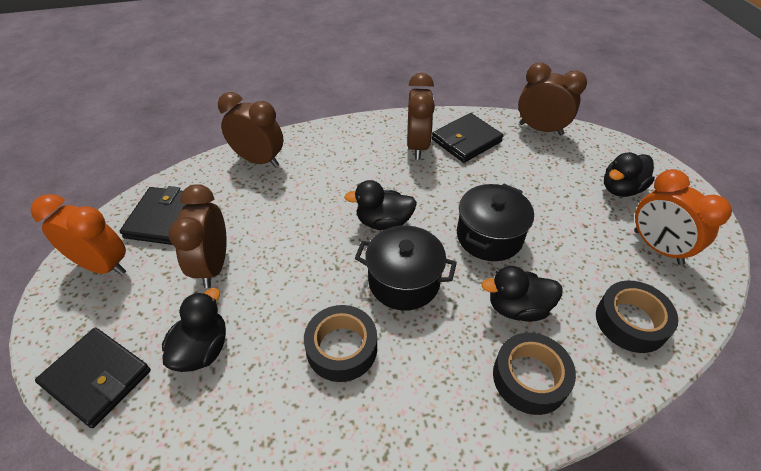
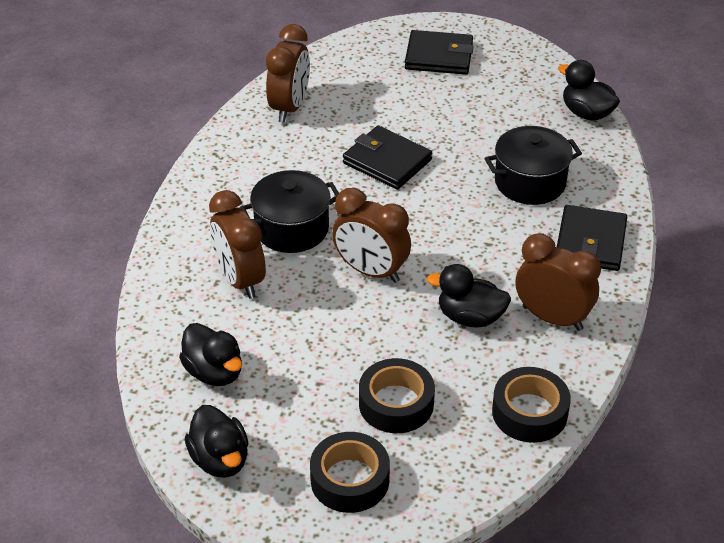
orange clock: 2 -> 0

